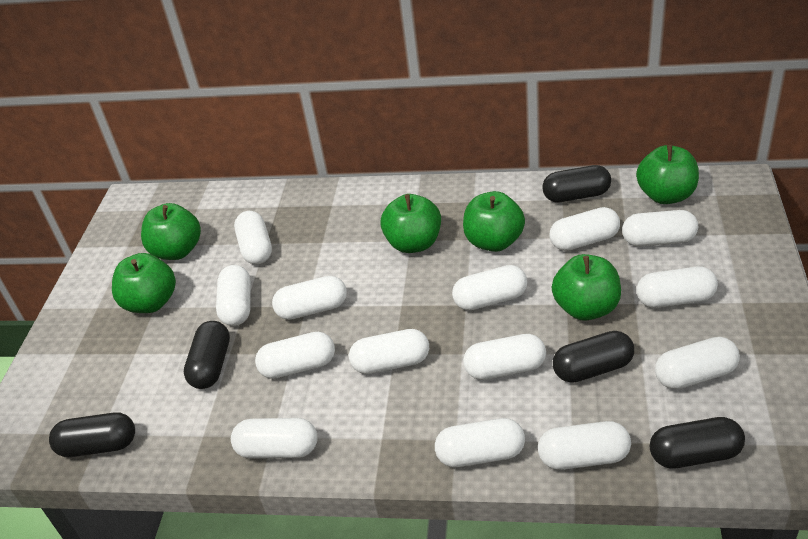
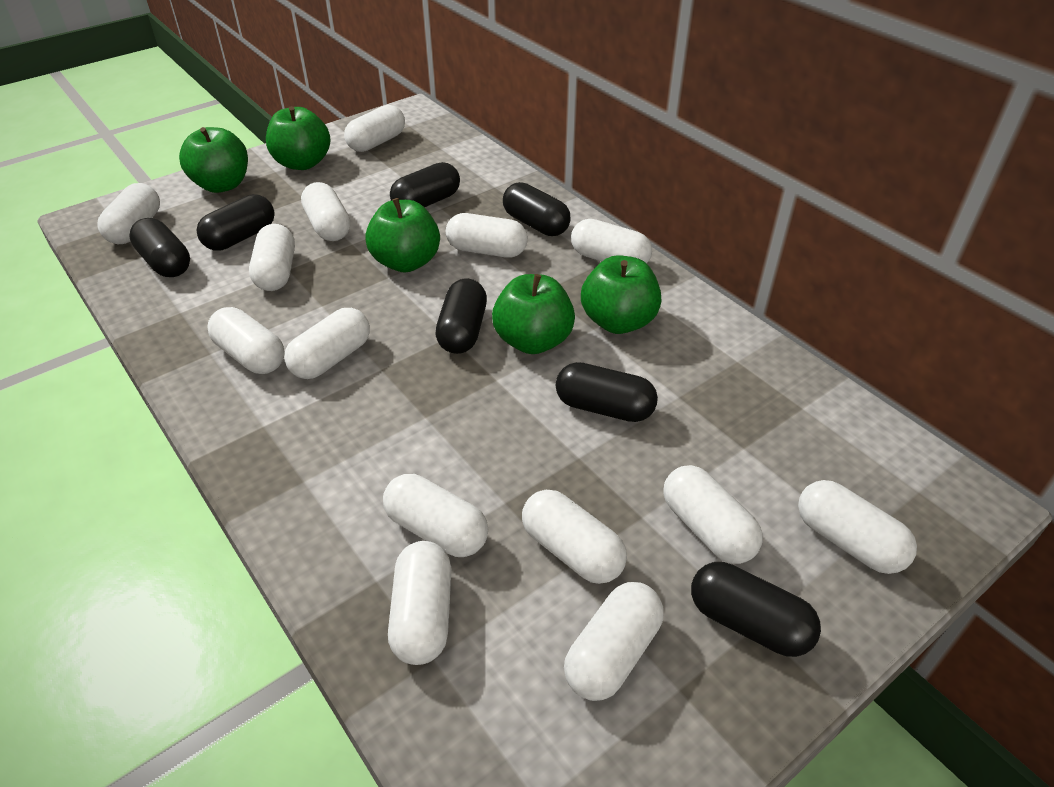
black capsule: 5 -> 7
green apple: 6 -> 5

